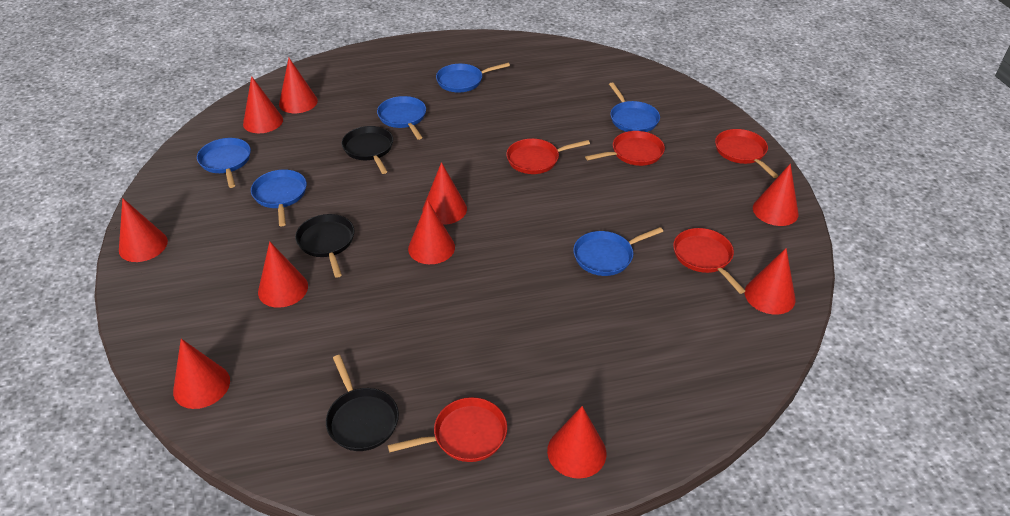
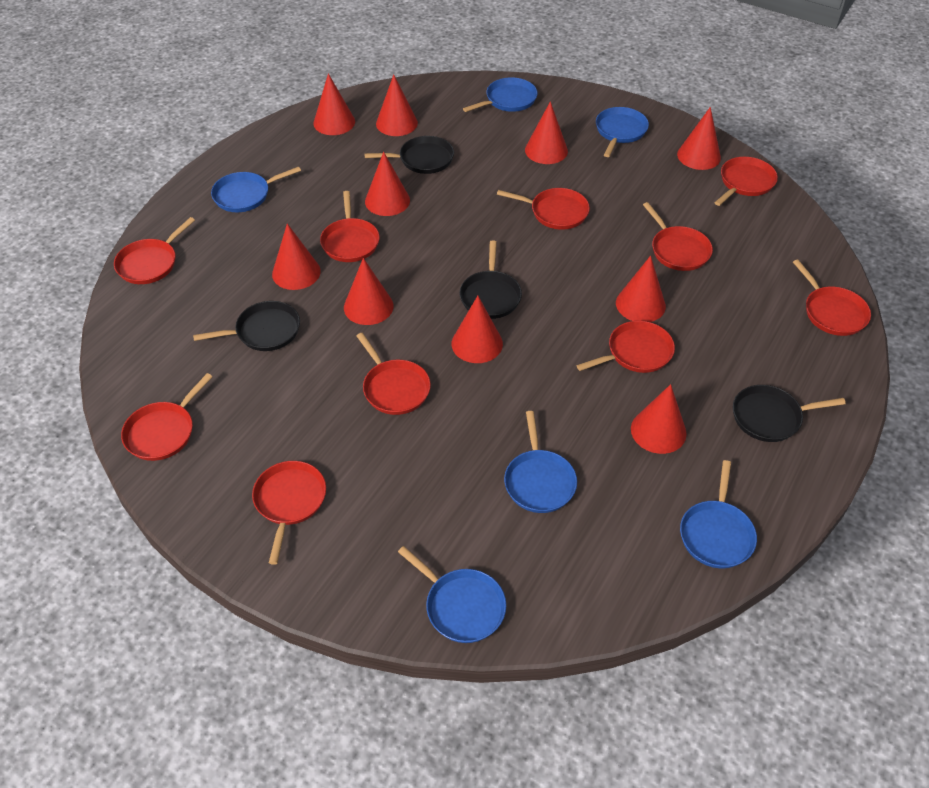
black pan: 3 -> 4
red pan: 5 -> 10

